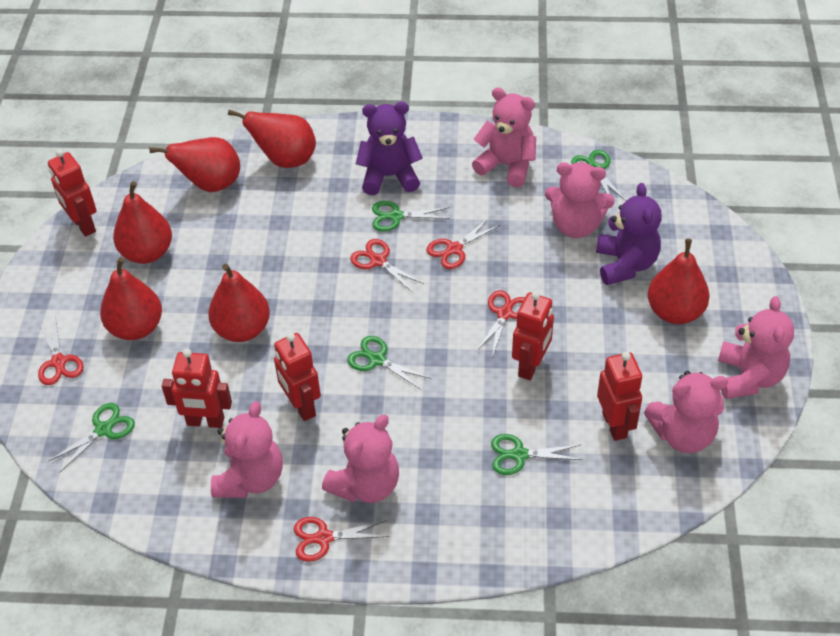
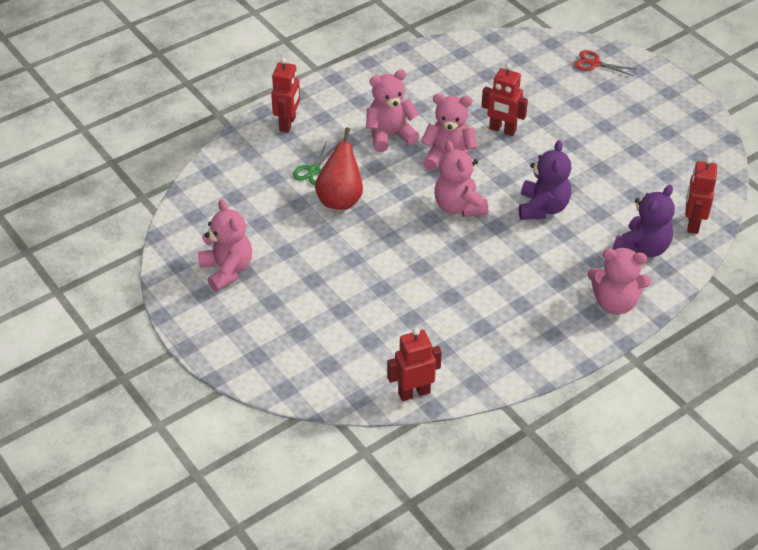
green scissors: 5 -> 1
pink teddy bear: 6 -> 5
red pear: 6 -> 1
red robot: 5 -> 4
red scissors: 5 -> 1

